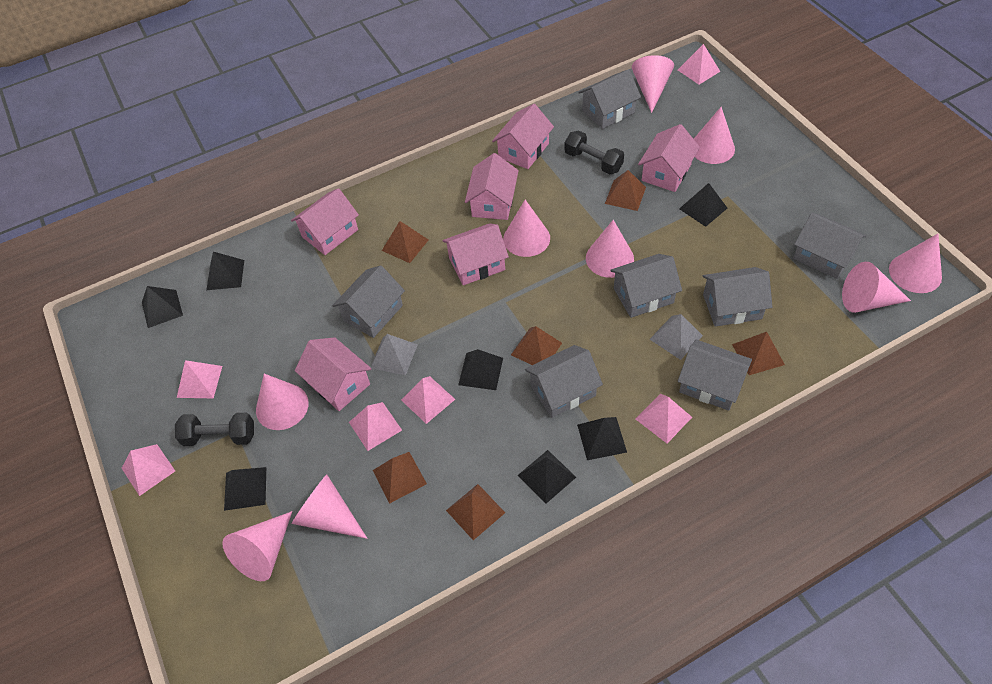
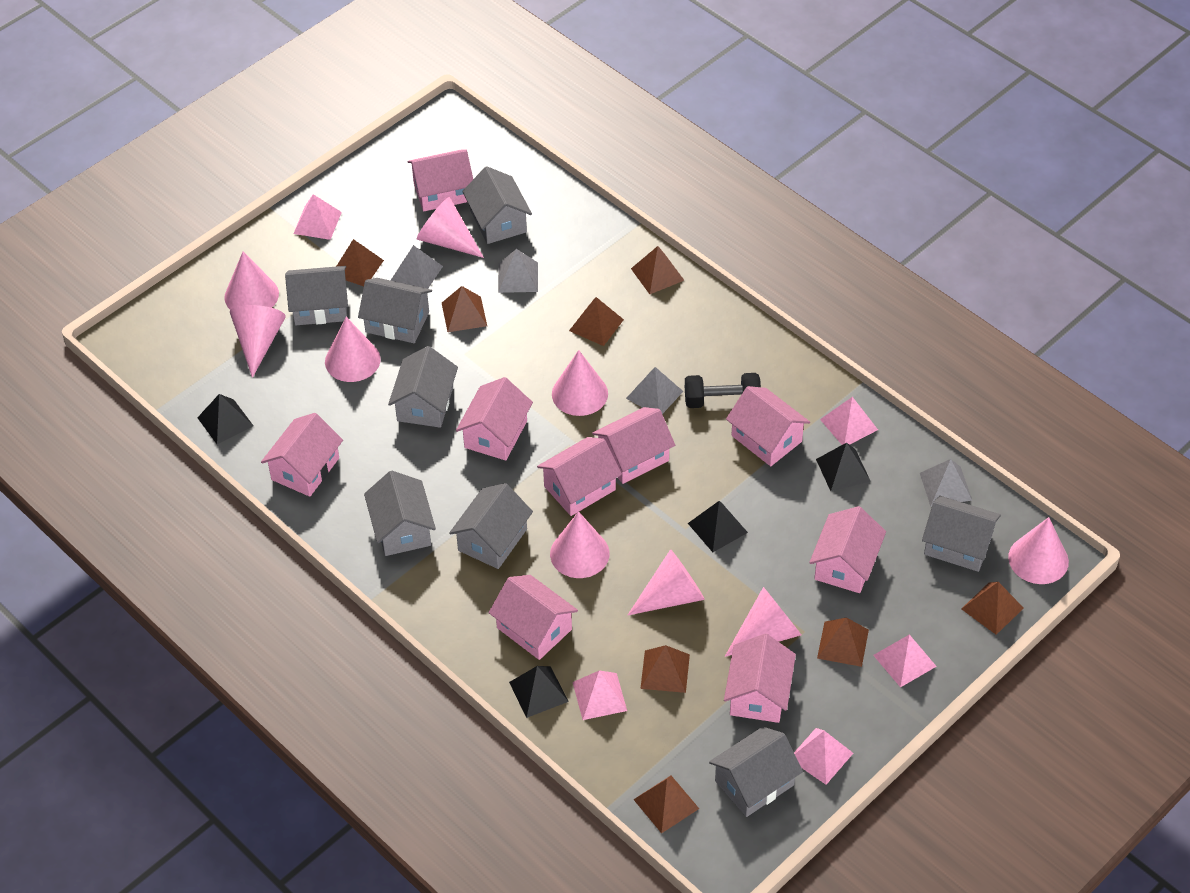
black dumbbell: 2 -> 1
black pyramid: 7 -> 4
brown pyramid: 6 -> 8
grey house: 7 -> 8
grey pyramid: 2 -> 4
pink house: 6 -> 9
pink pyramid: 6 -> 5

